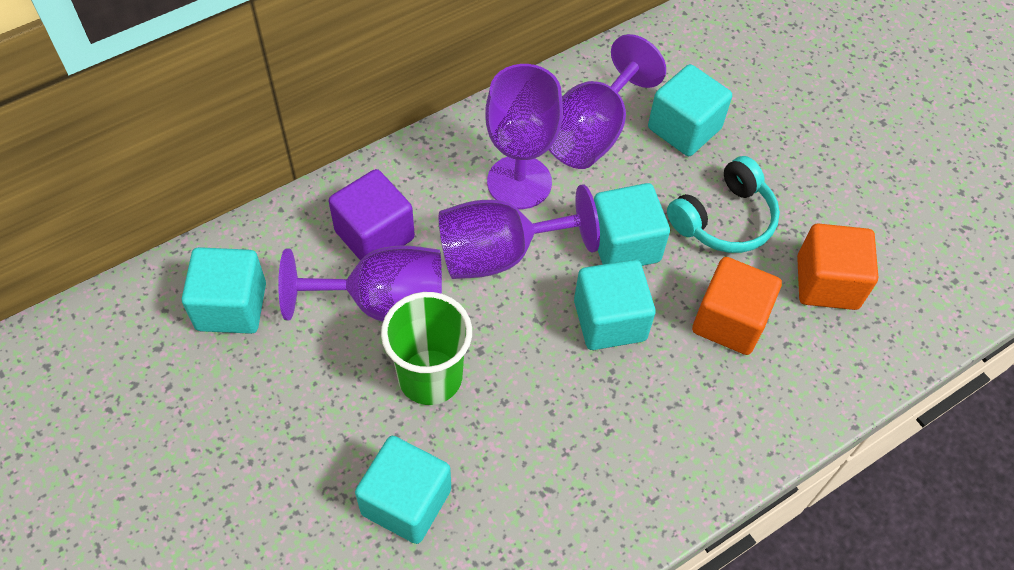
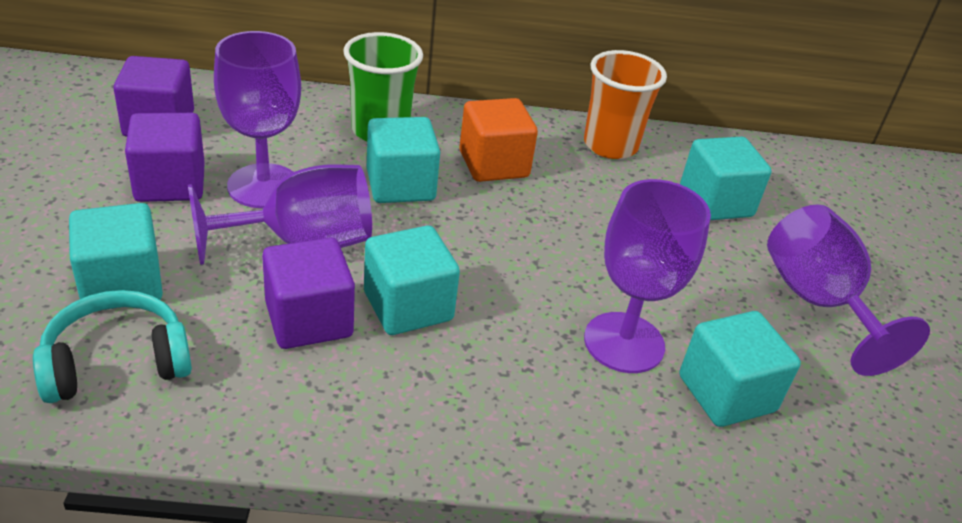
orange cube: 2 -> 1
orange cup: 0 -> 1
purple cube: 1 -> 3

